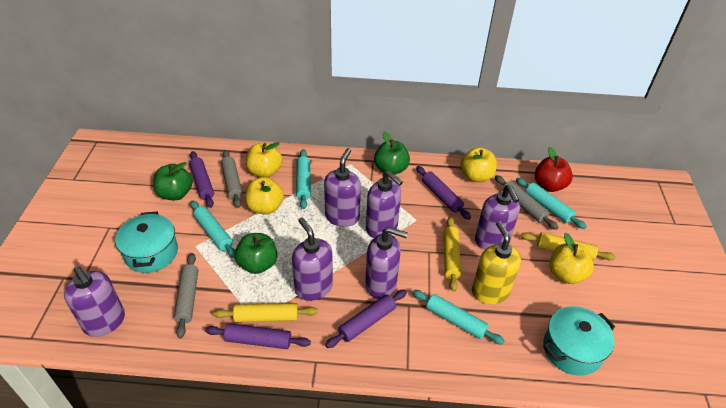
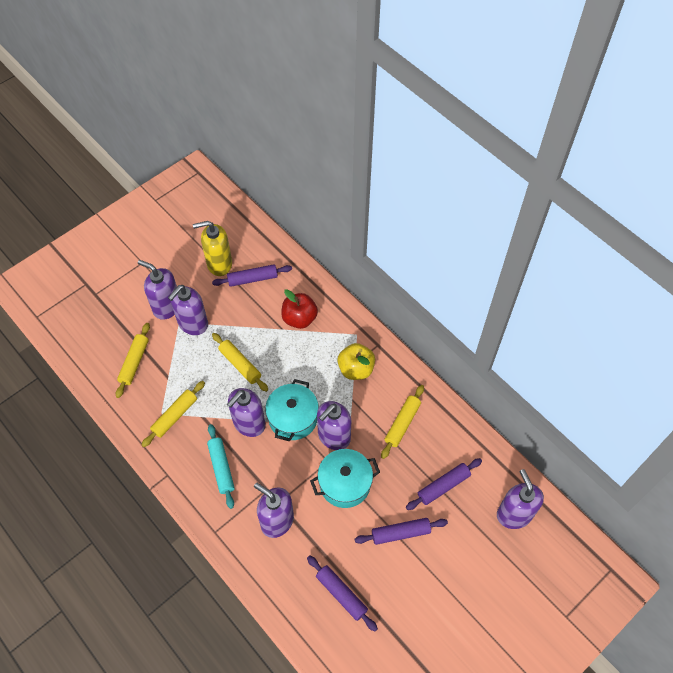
green apple: 3 -> 0
grey rolling pin: 3 -> 0
turquoise rolling pin: 4 -> 1
yellow apple: 4 -> 1
yellow rolling pin: 3 -> 4

